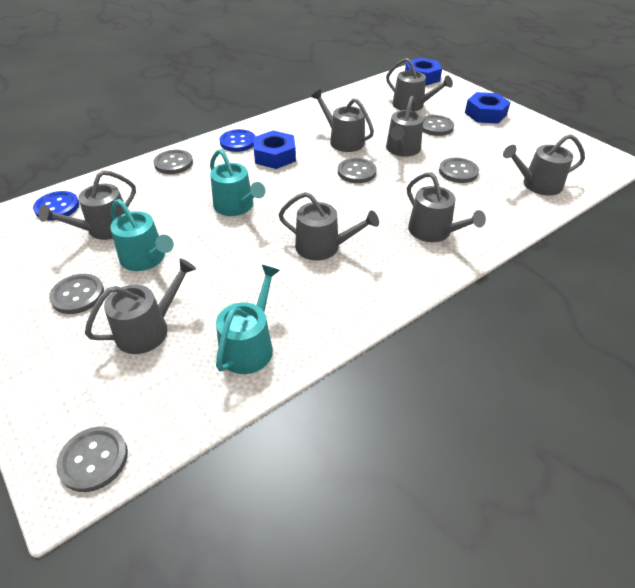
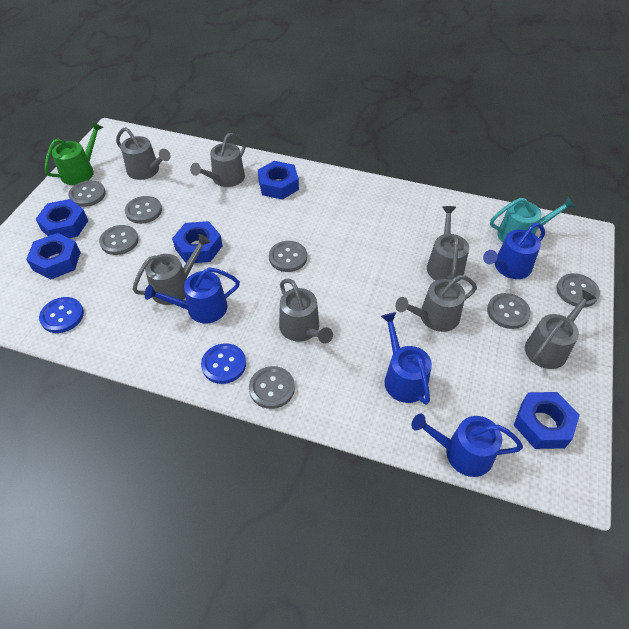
blue nut: 3 -> 5
blue watering can: 0 -> 4
green watering can: 0 -> 1
grey button: 6 -> 7
grey watering can: 8 -> 7
turquoise watering can: 3 -> 1

